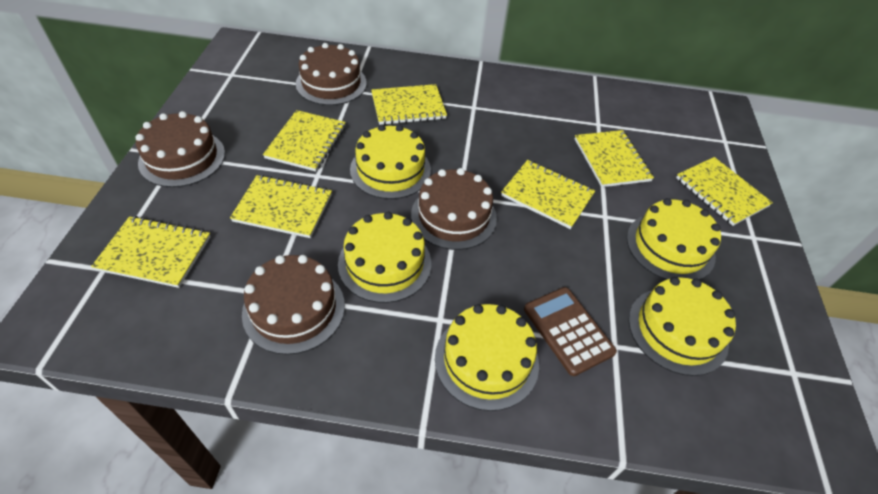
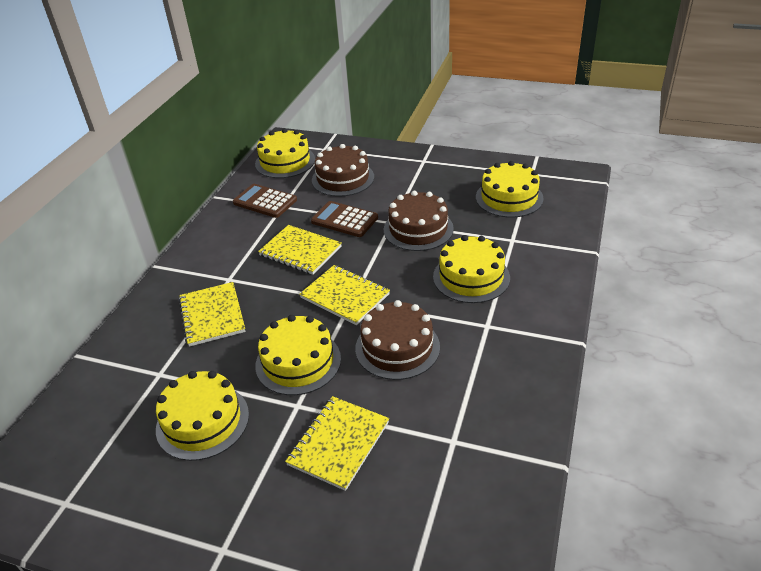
brown cake: 4 -> 3
brown calculator: 1 -> 2
yellow notebook: 7 -> 4

